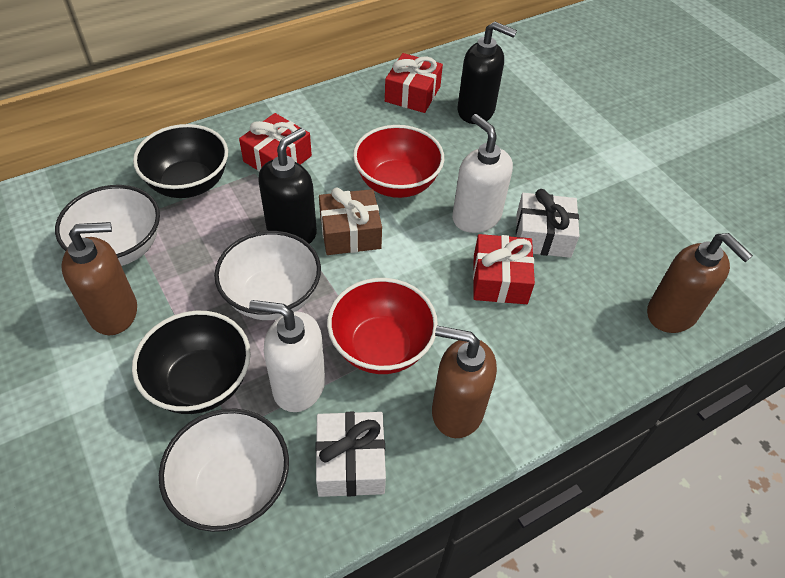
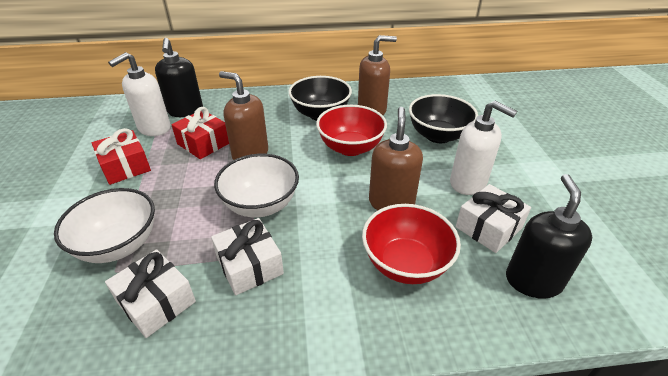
brown gift: 1 -> 0
red gift: 3 -> 2
white bowl: 3 -> 2
white gift: 2 -> 3

